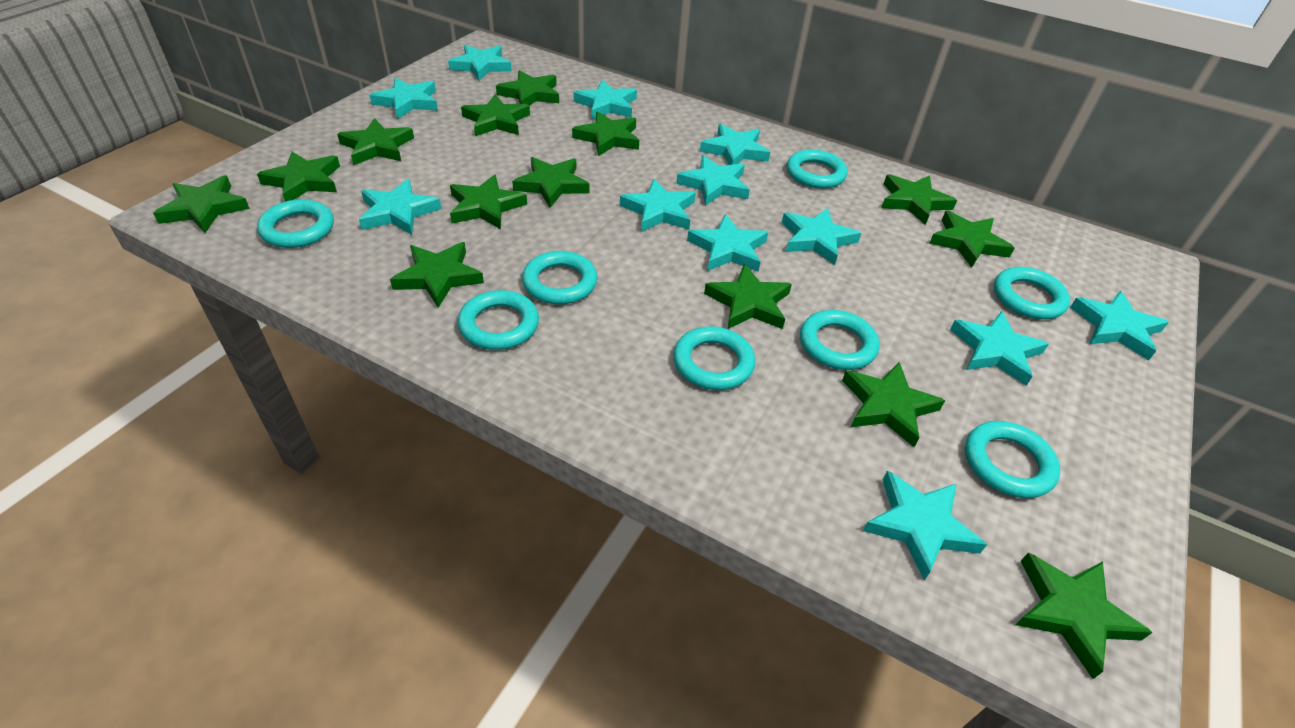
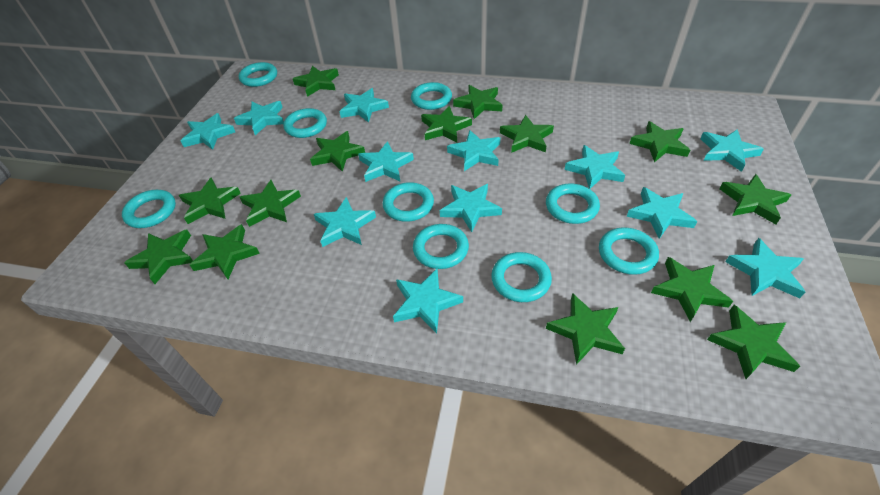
turquoise ring: 8 -> 9

